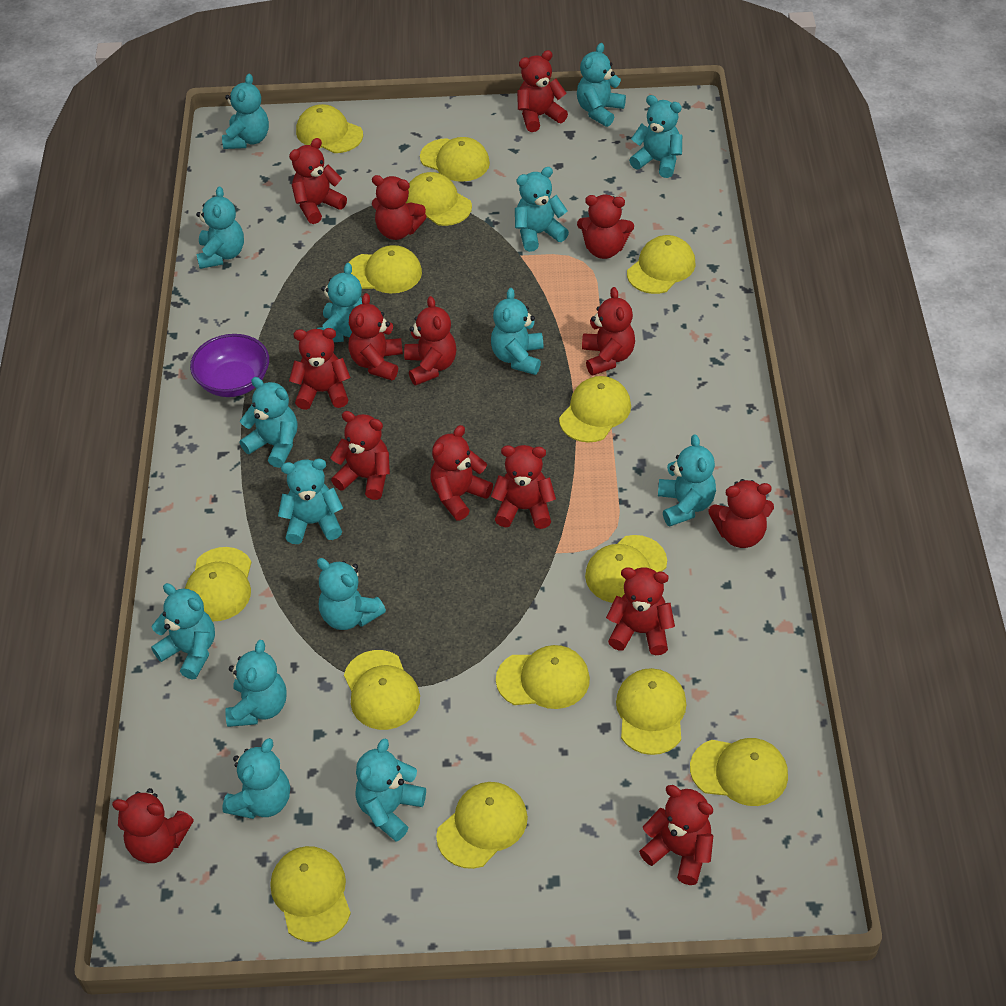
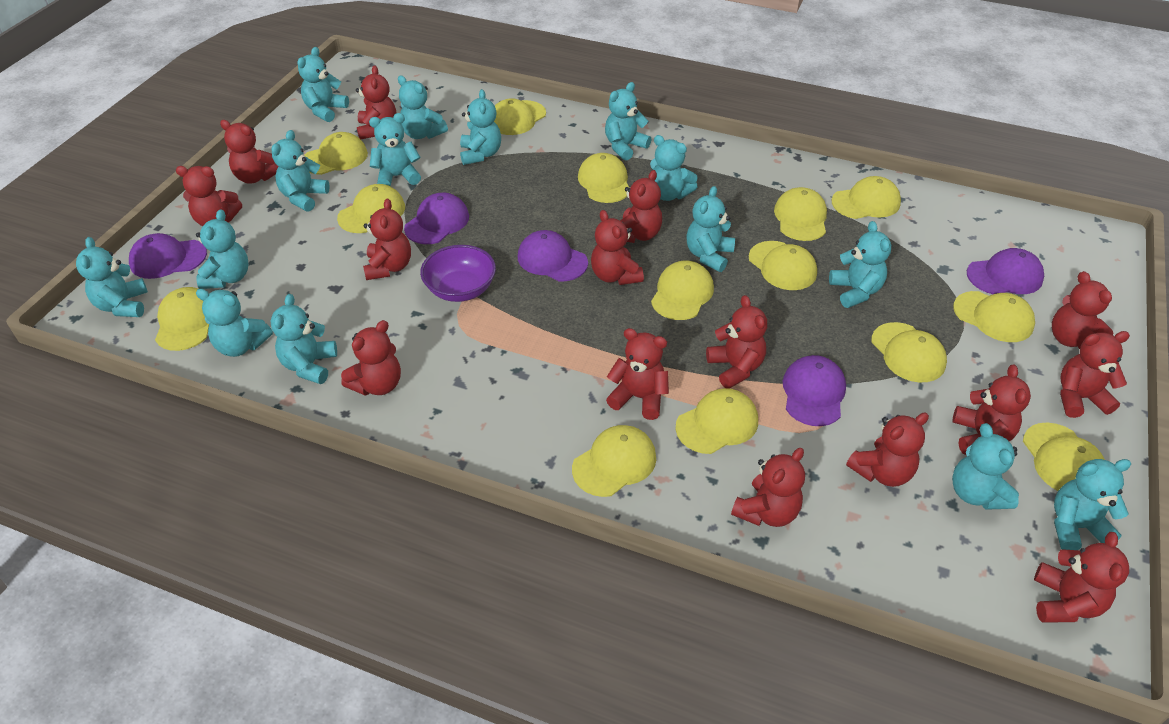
purple cap: 0 -> 5

